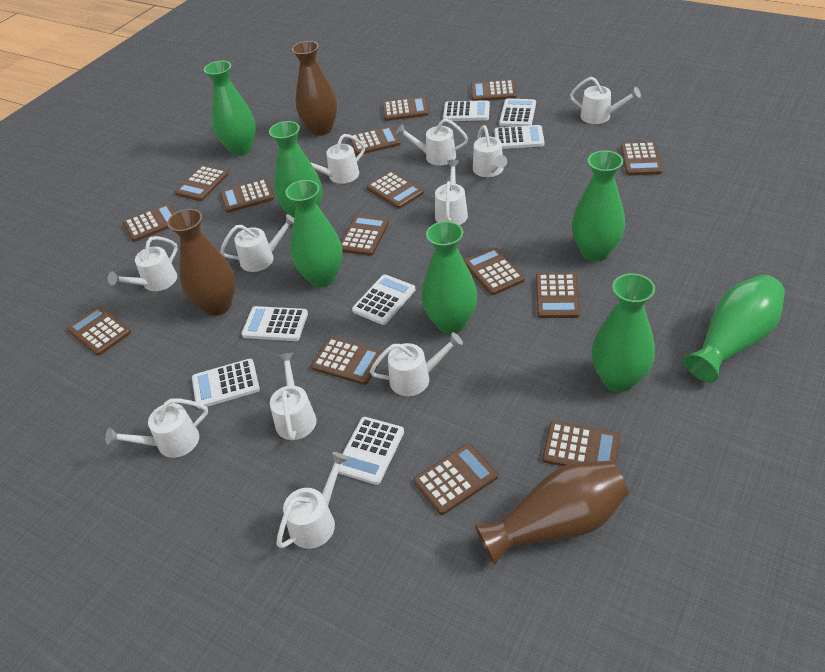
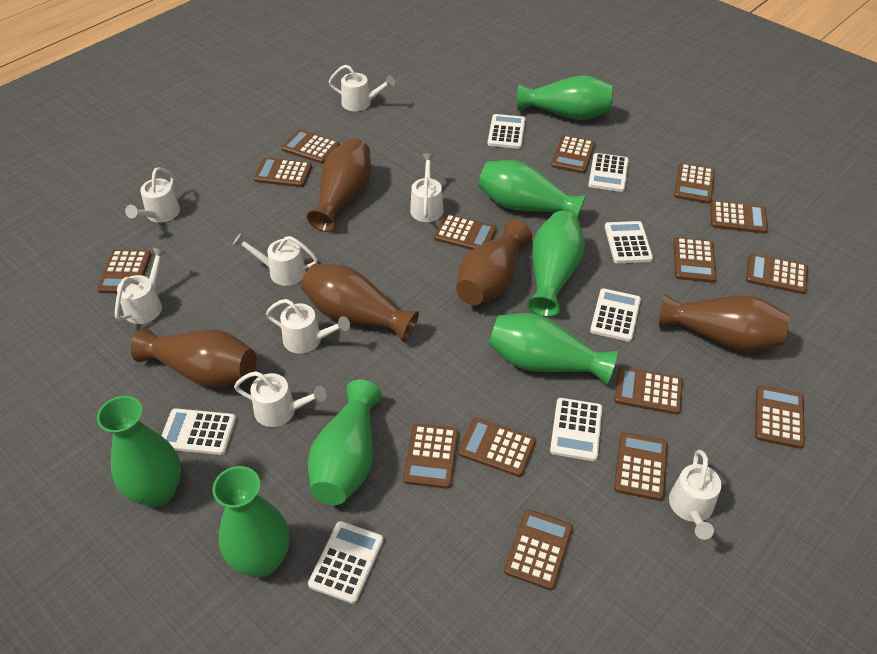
brown vase: 3 -> 5
white watering can: 11 -> 8

